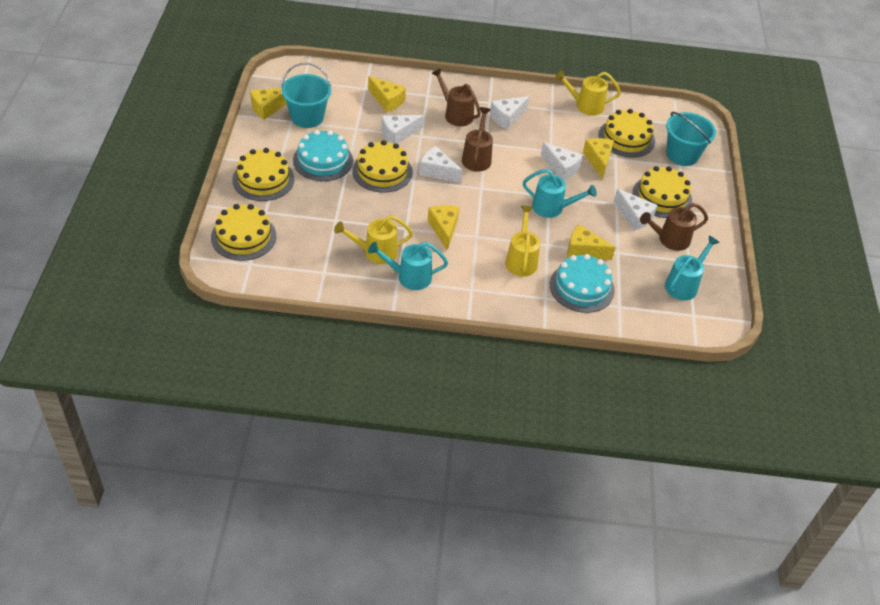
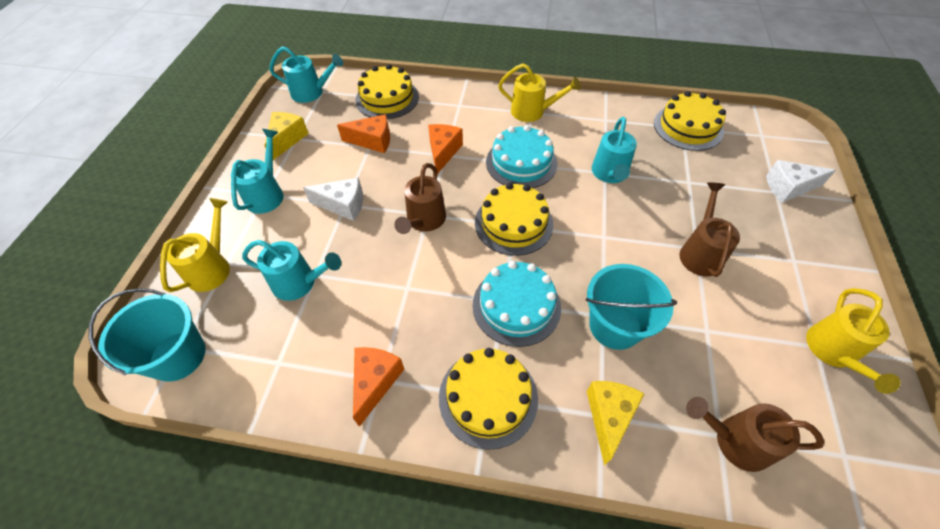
orange cheese: 0 -> 3
turquoise watering can: 3 -> 4
white cheese: 5 -> 2
yellow cake: 5 -> 4
yellow cheese: 5 -> 2

